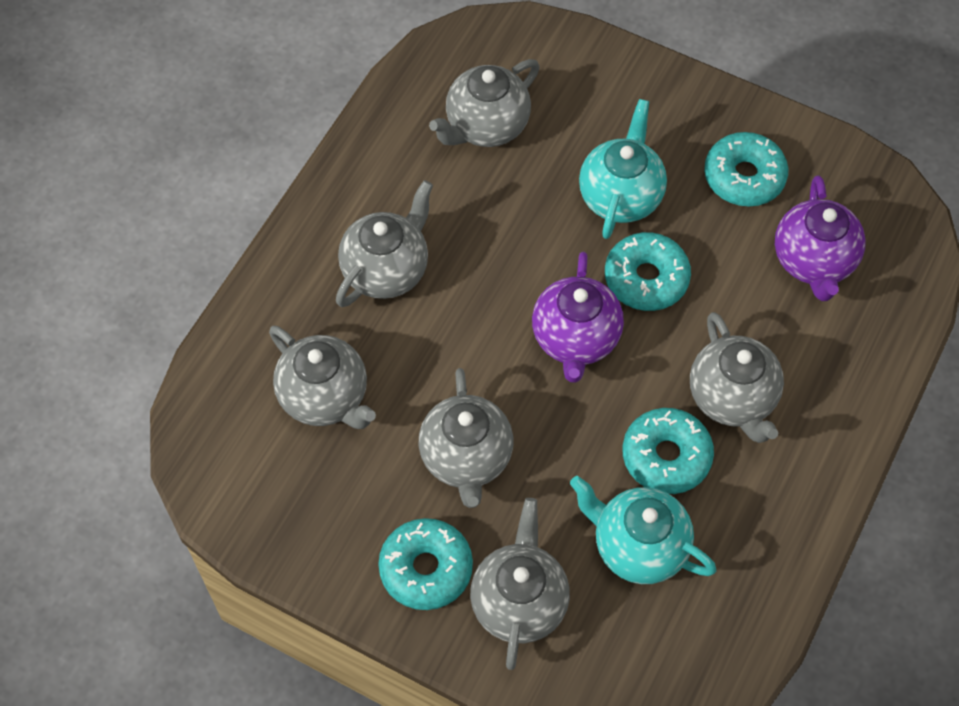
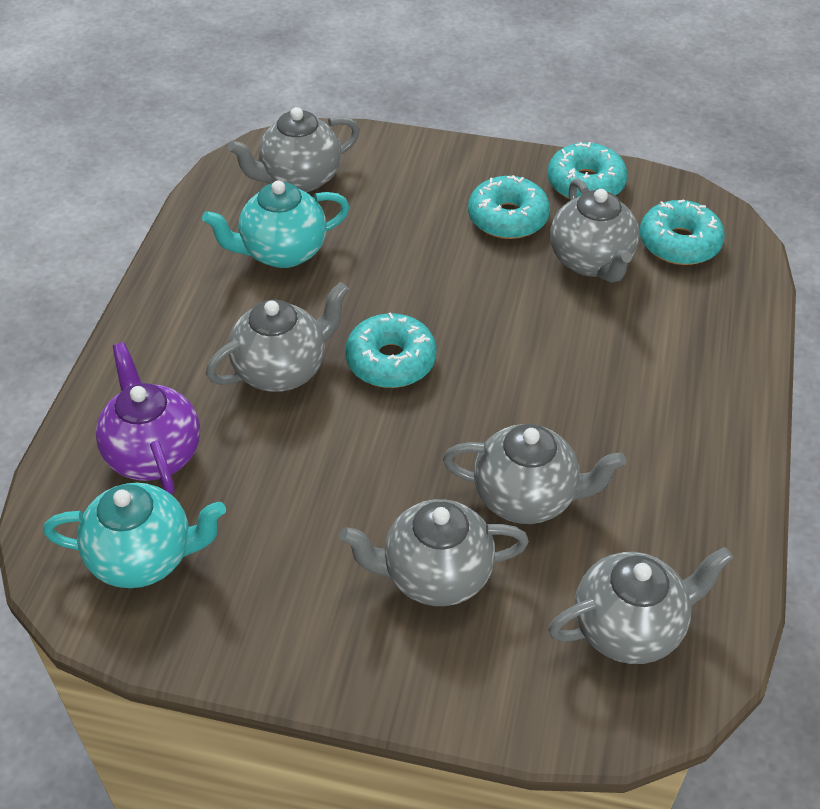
purple teapot: 2 -> 1

